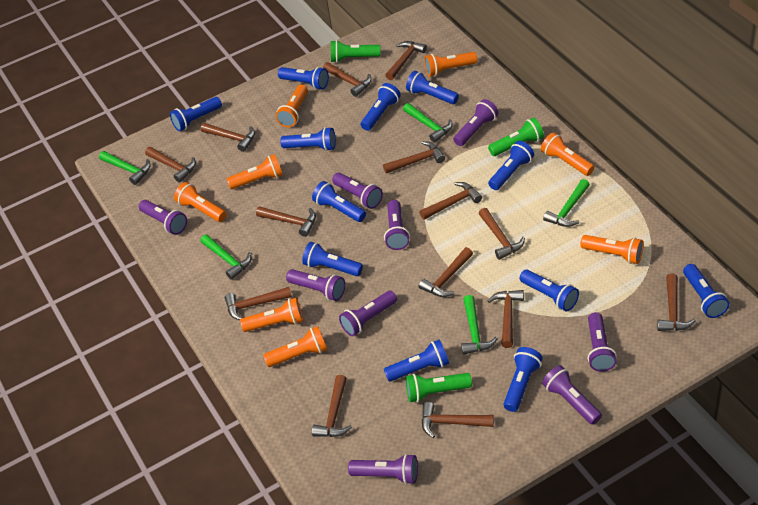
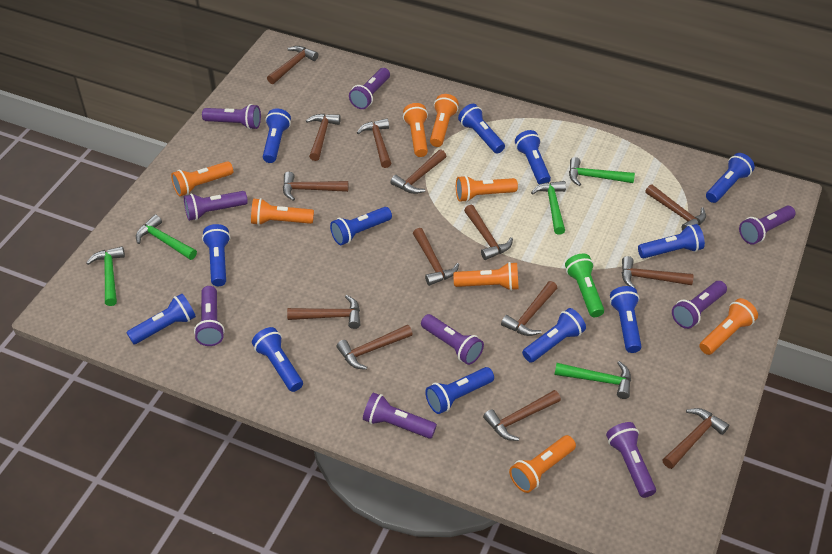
green flashlight: 3 -> 1

